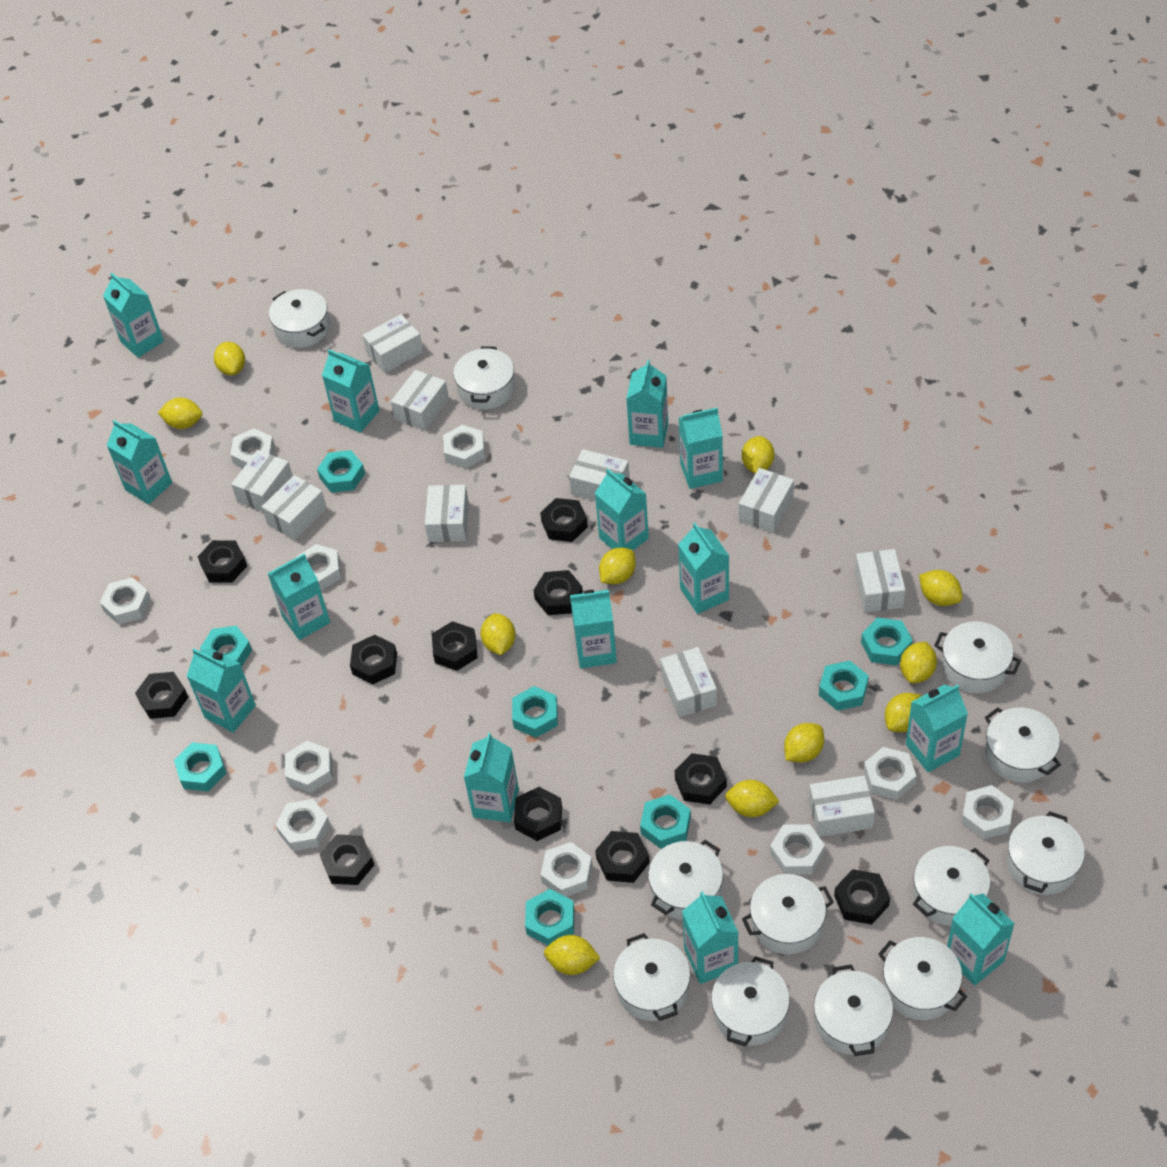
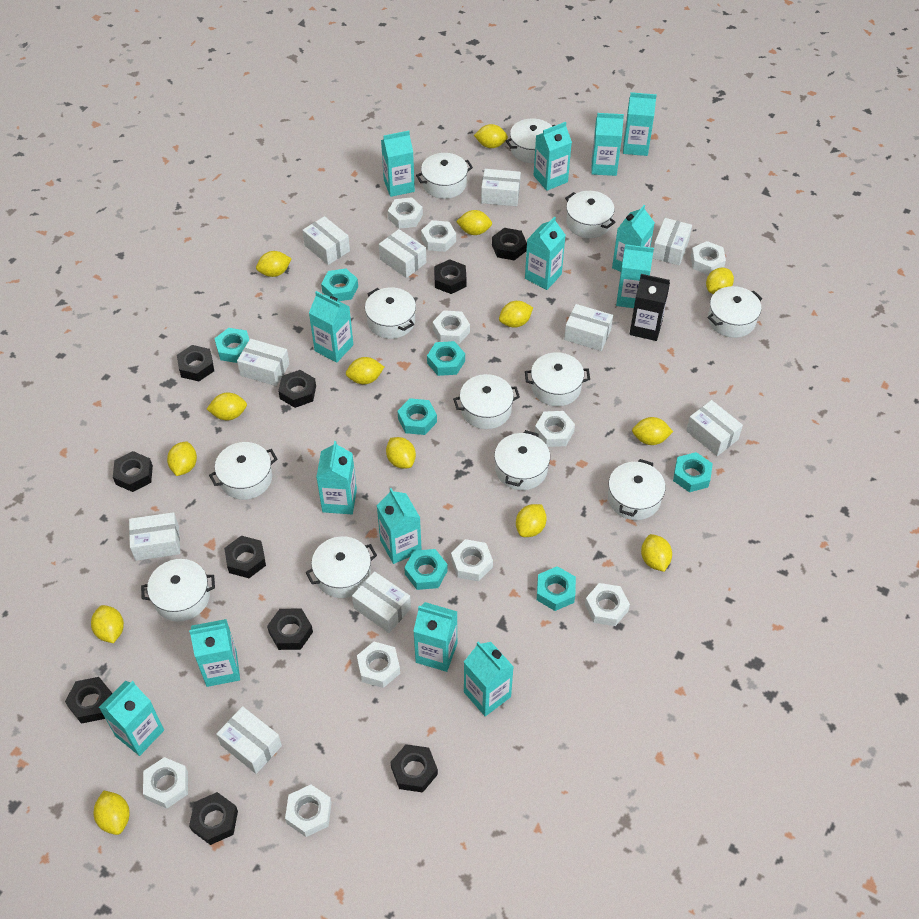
black carton: 0 -> 1
black nut: 11 -> 10
turquoise nut: 8 -> 7
yellow lemon: 11 -> 14

